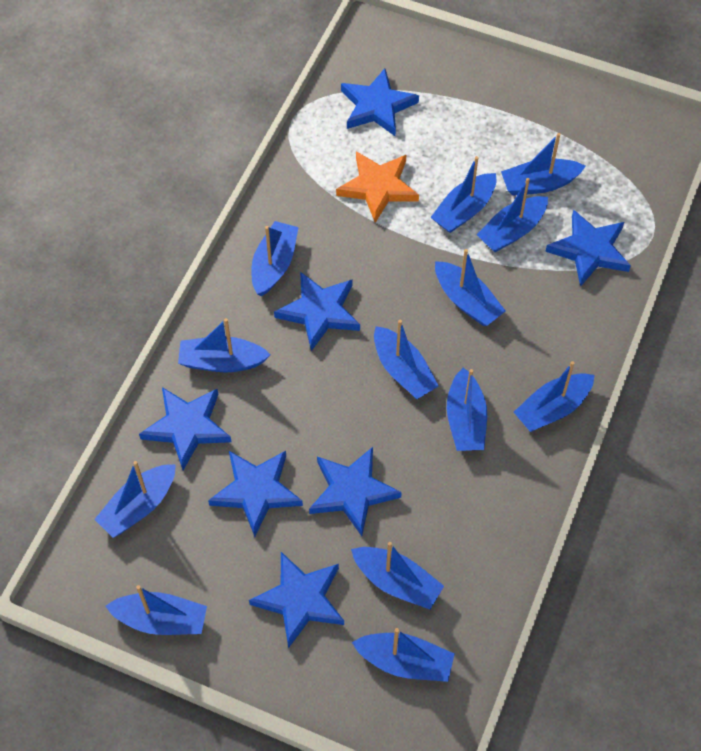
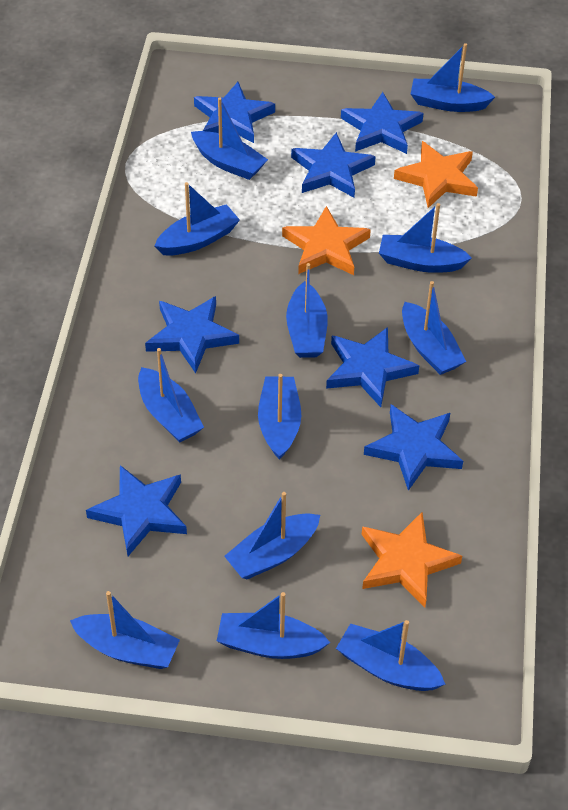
blue boat: 13 -> 12
orange star: 1 -> 3

